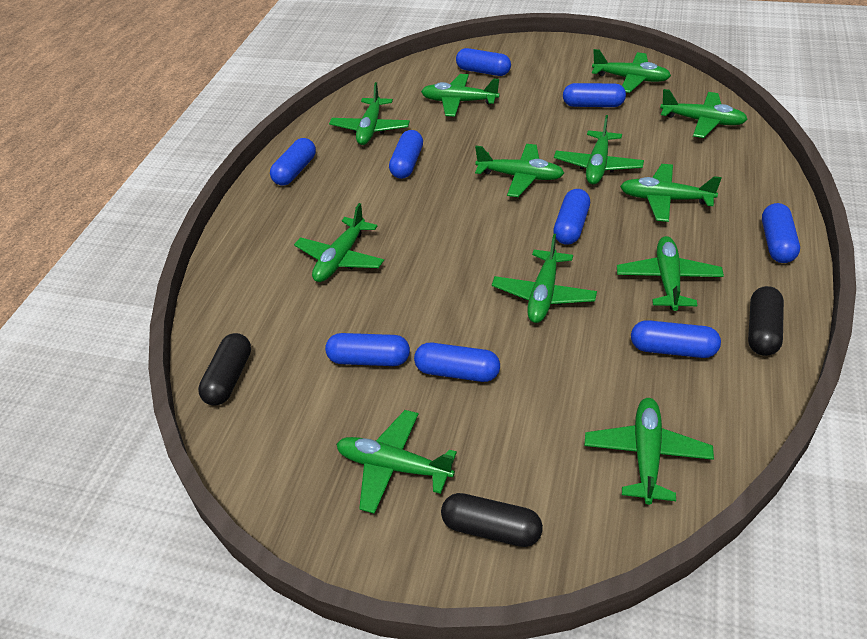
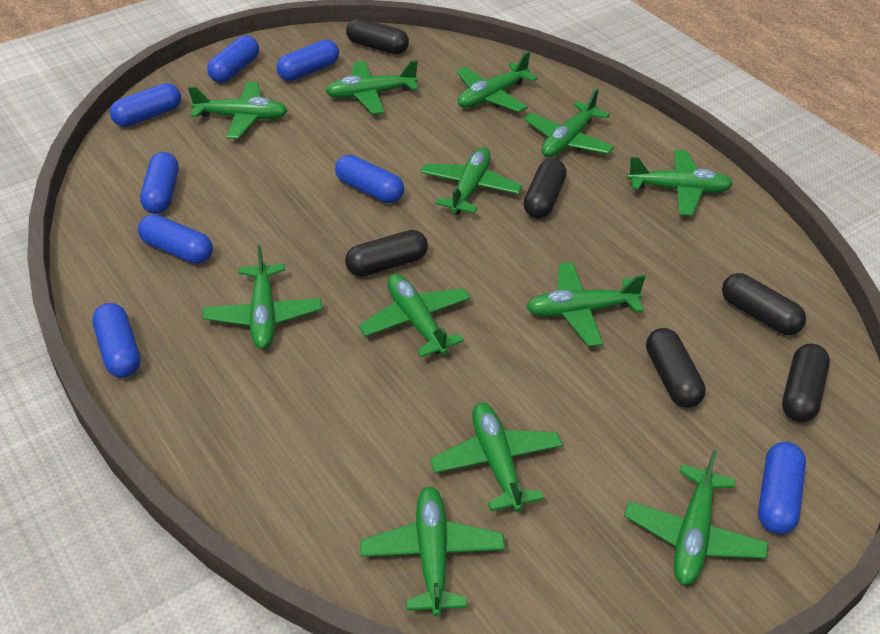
black capsule: 3 -> 6
blue capsule: 9 -> 8

